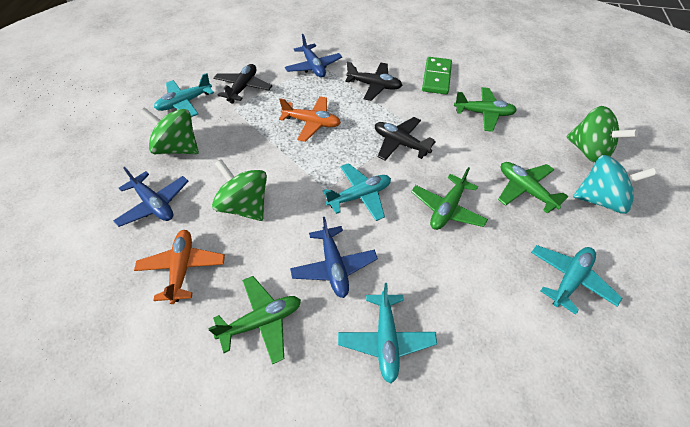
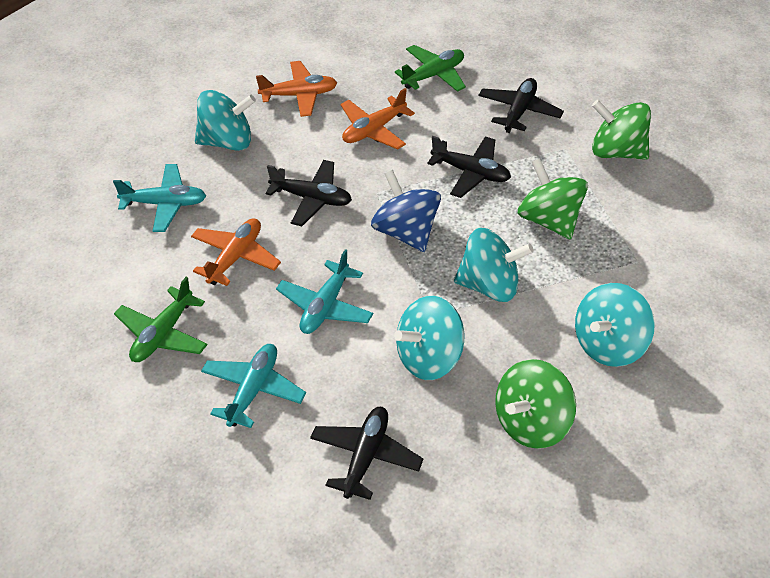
black plane: 3 -> 4
blue plane: 3 -> 0
blue spinning top: 0 -> 1
green domino: 1 -> 0
green plane: 4 -> 2
orange plane: 2 -> 3
turquoise plane: 4 -> 3
turquoise spinning top: 1 -> 4

